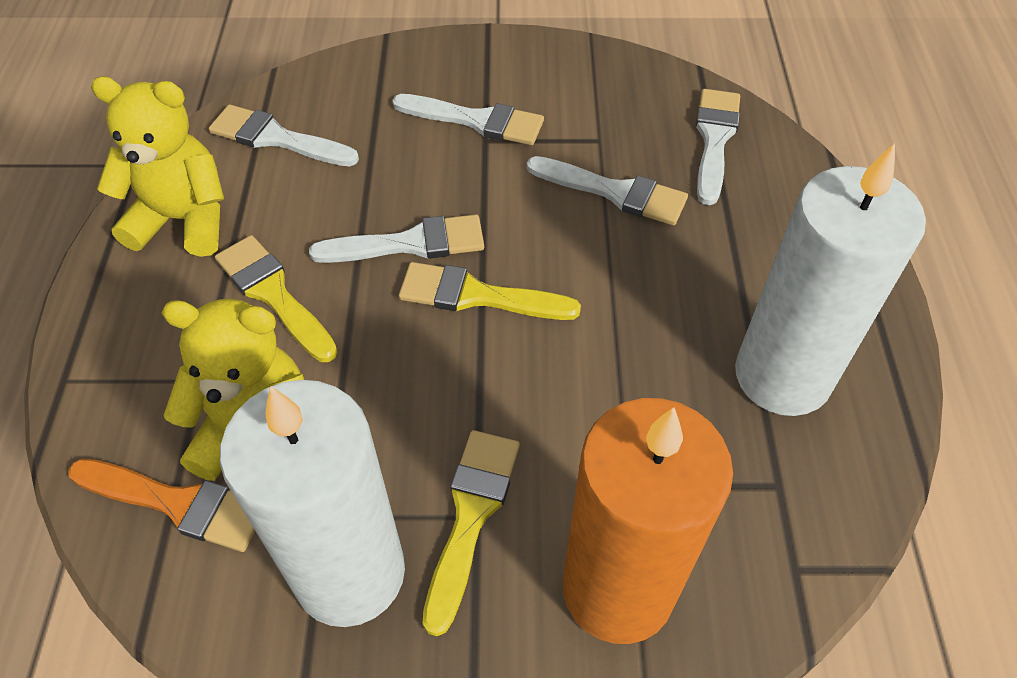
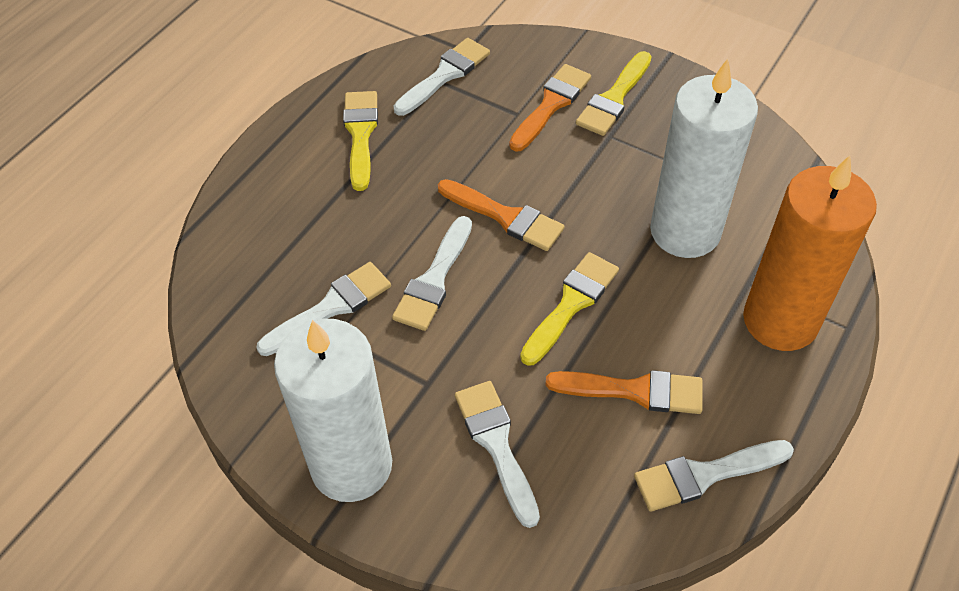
orange brush: 1 -> 3
yellow teddy bear: 2 -> 0

